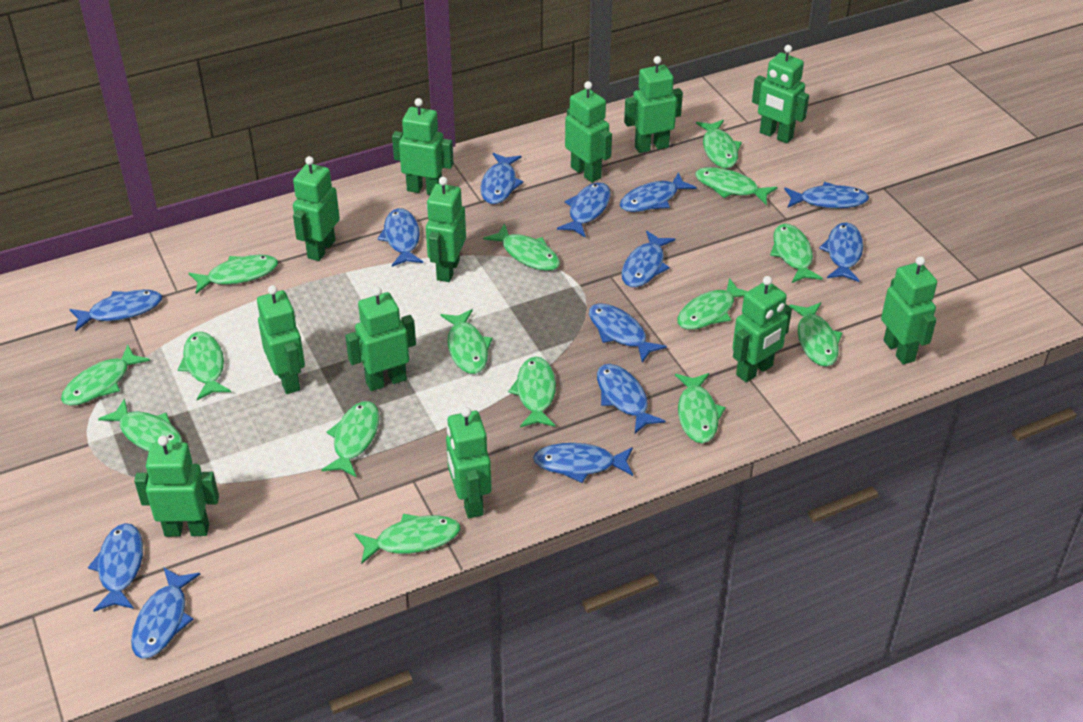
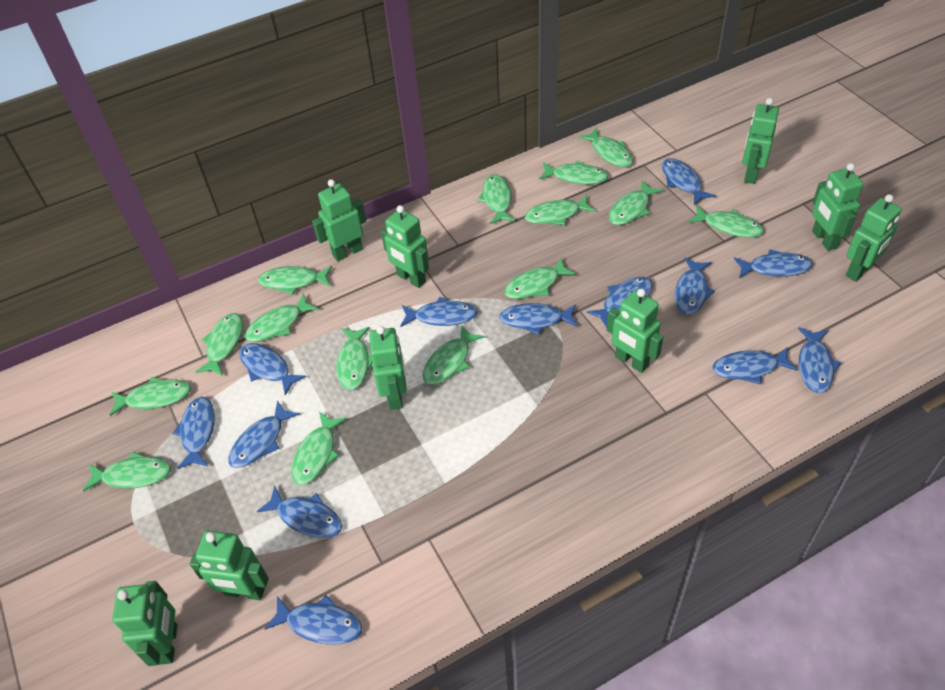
green robot: 12 -> 9

